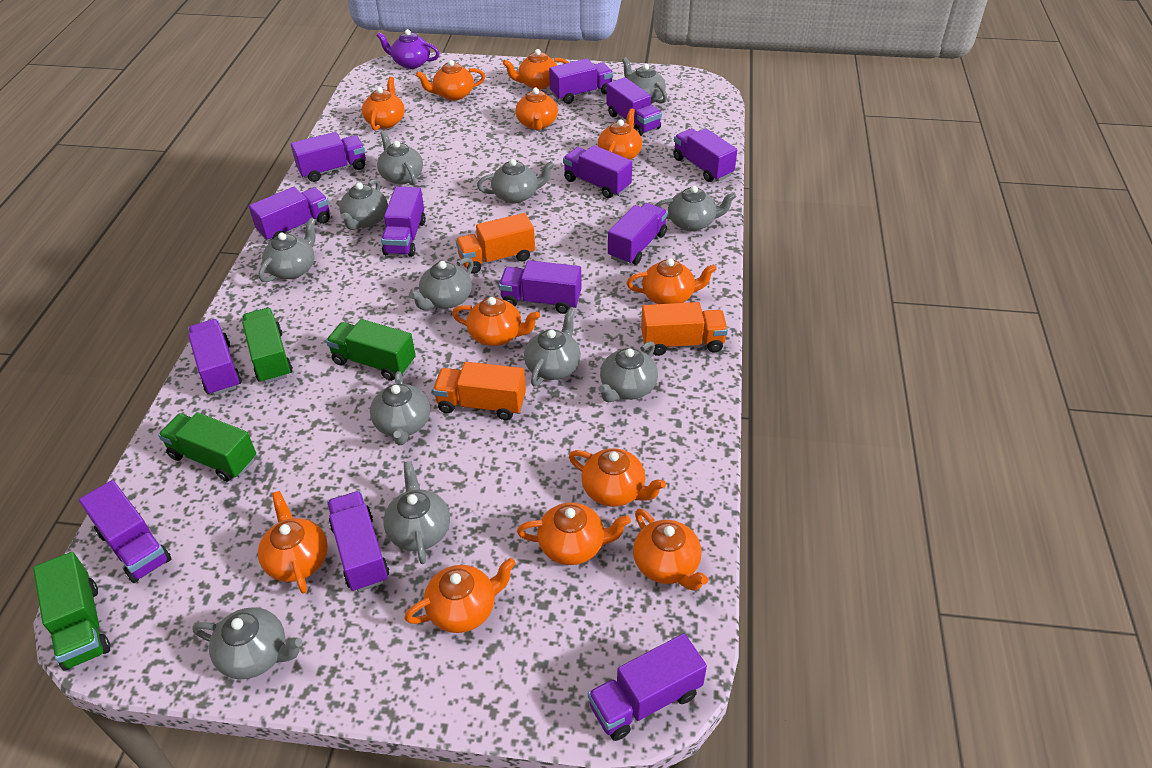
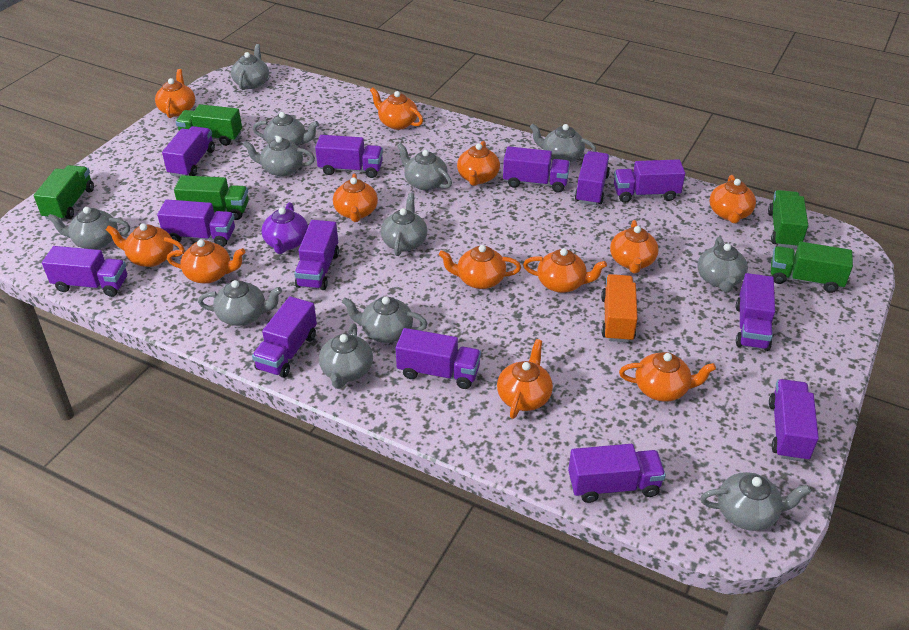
green truck: 4 -> 5
orange truck: 3 -> 1

